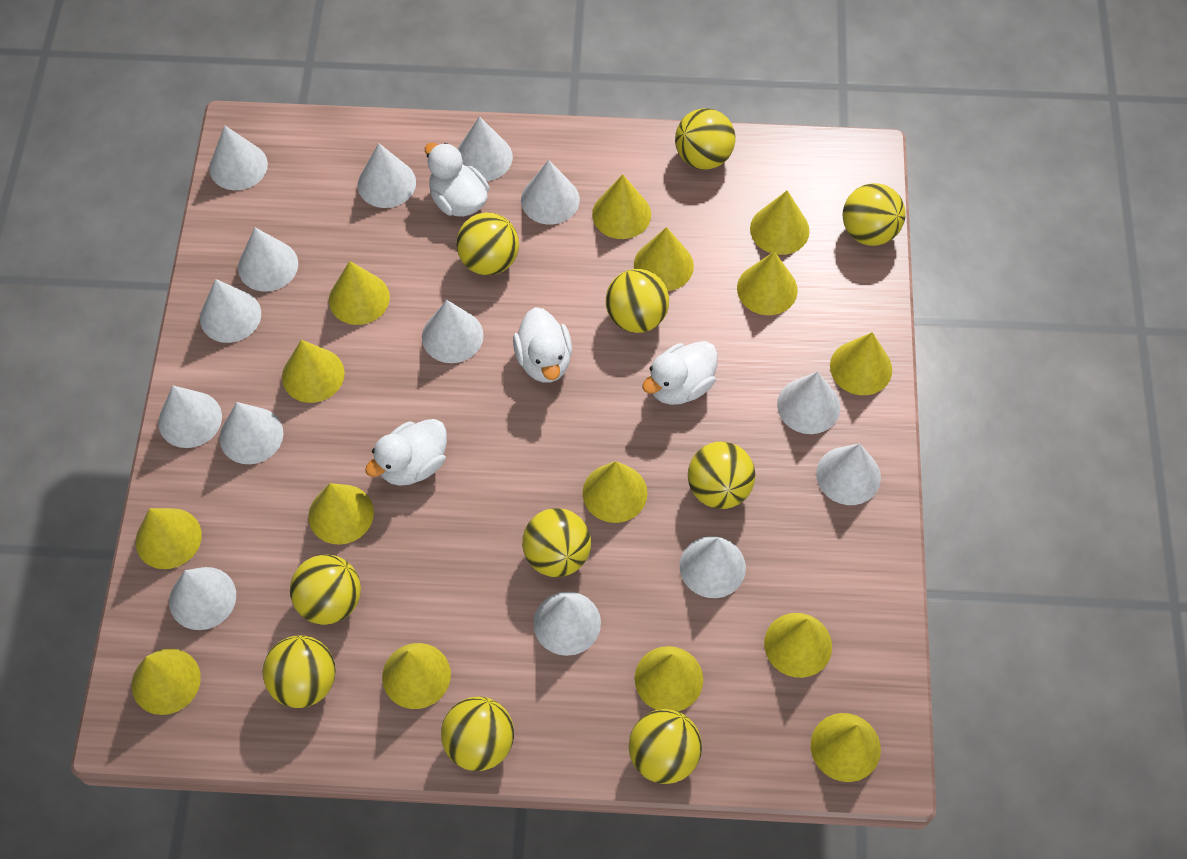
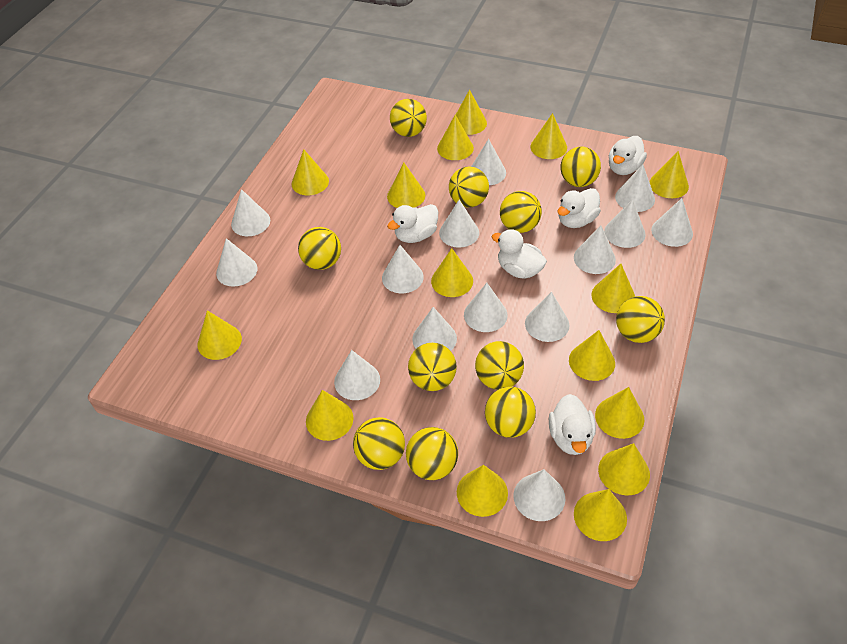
white duck: 4 -> 5
yellow ball: 10 -> 11

